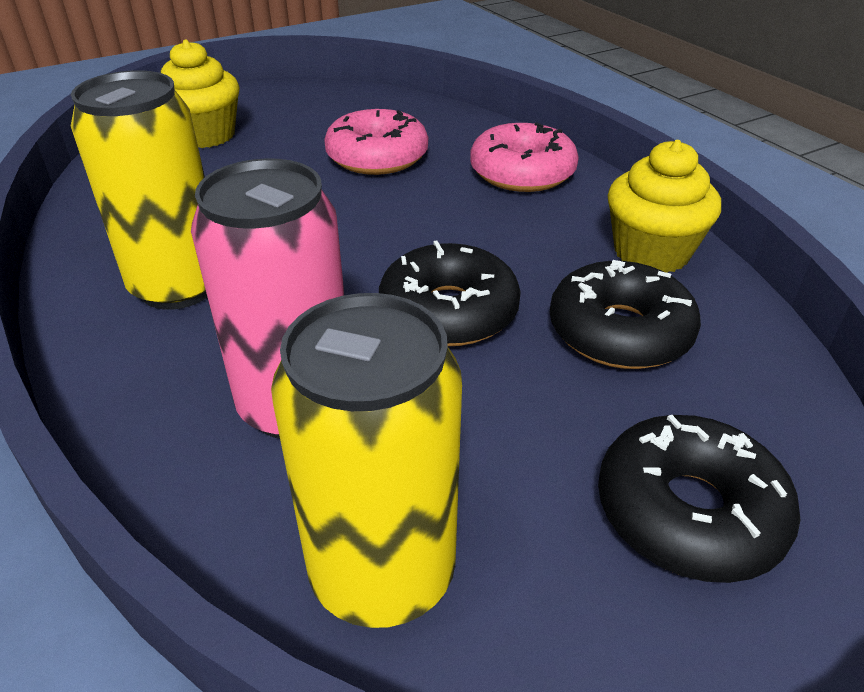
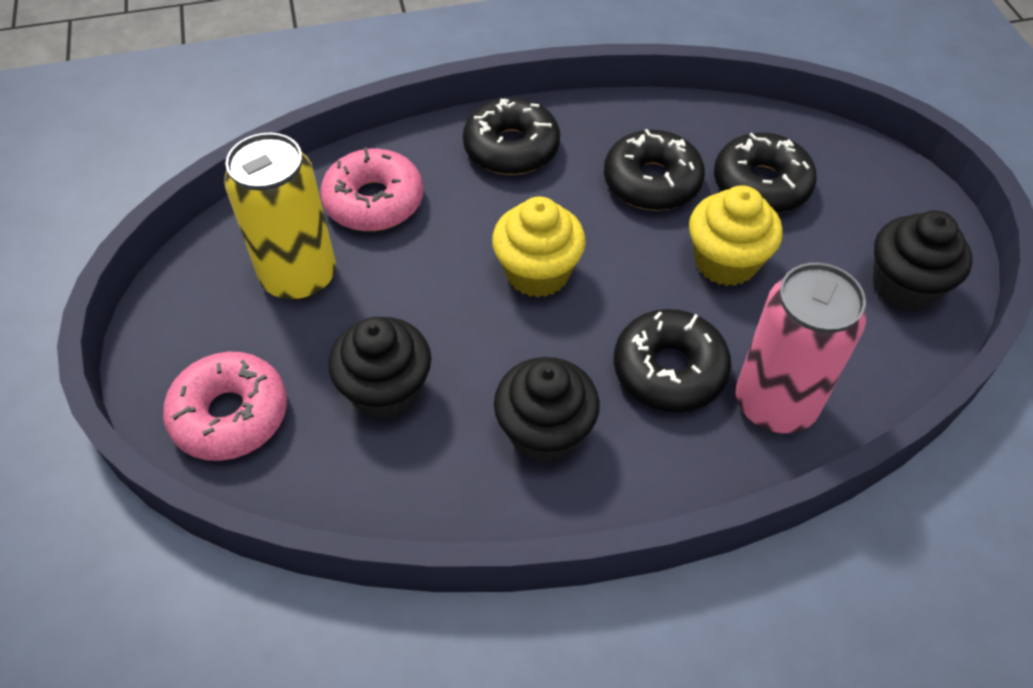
black cupcake: 0 -> 3
black donut: 3 -> 4
yellow can: 2 -> 1

